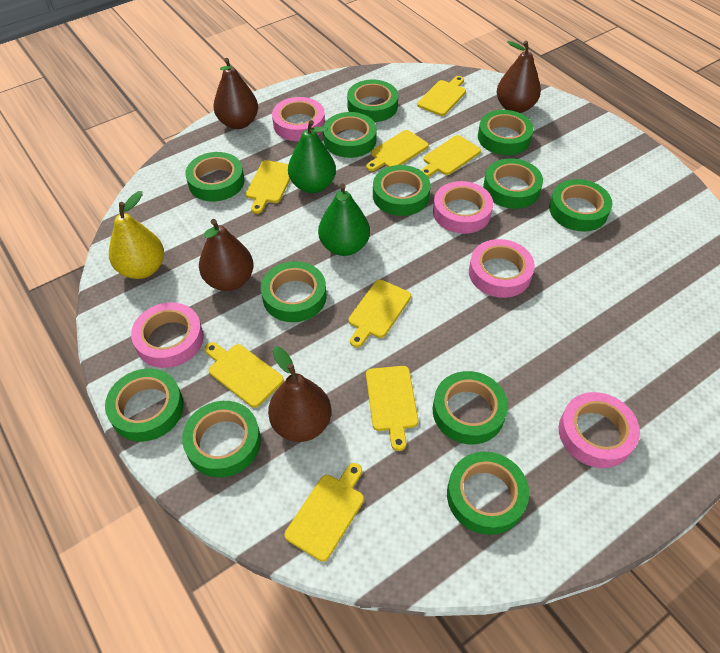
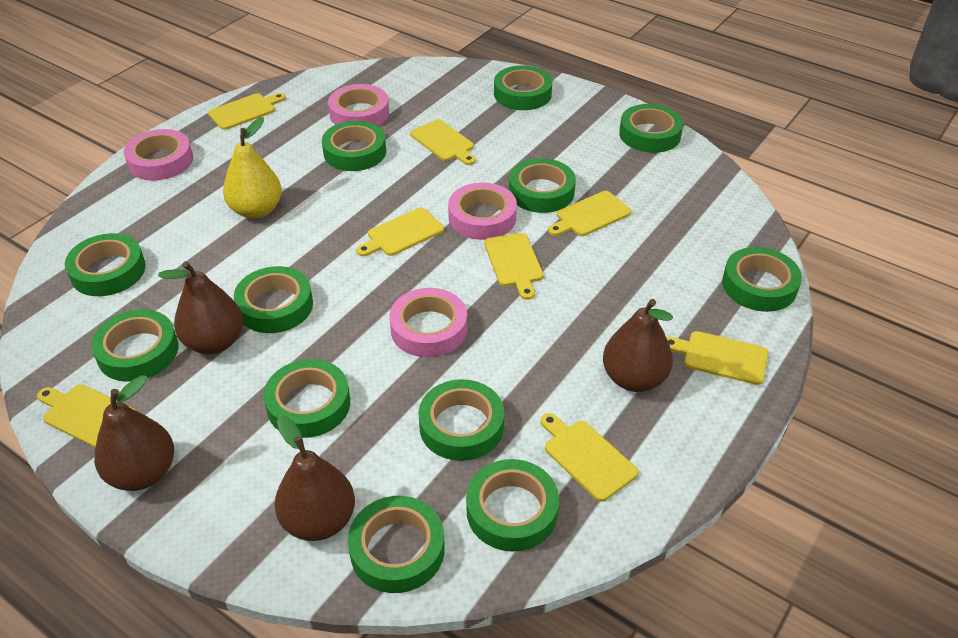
green pear: 2 -> 0
pink tape: 5 -> 4

